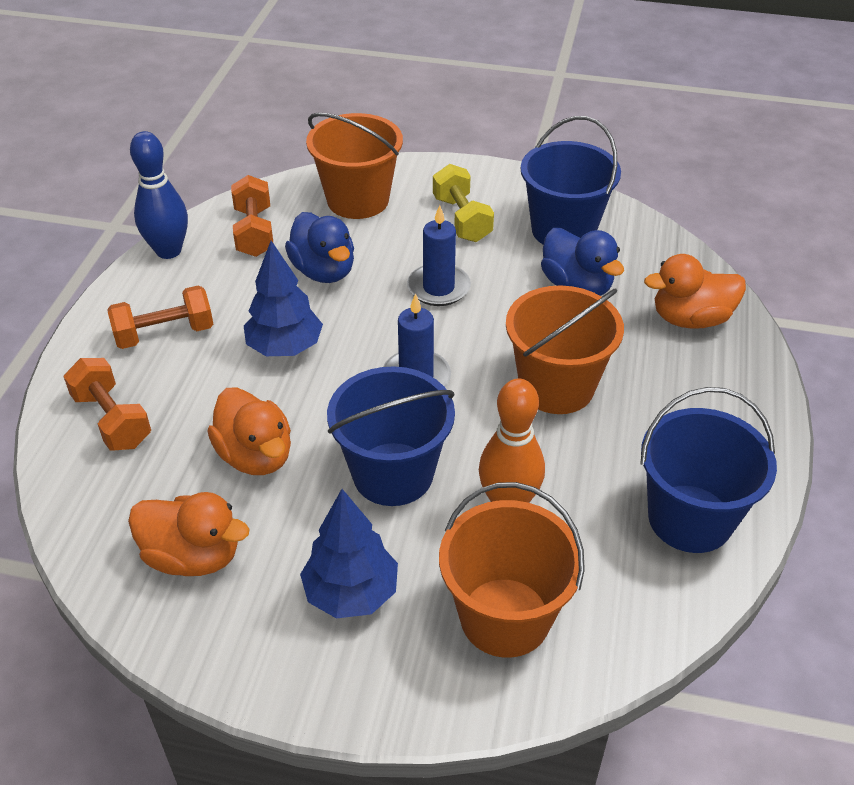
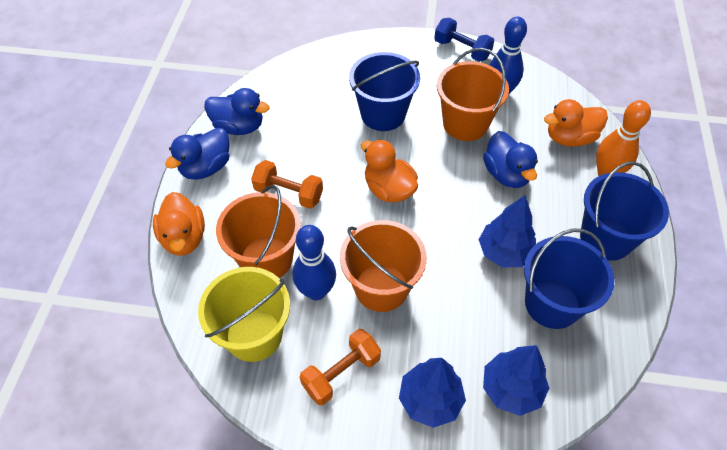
blue bowling pin: 1 -> 2
blue candle: 2 -> 0
blue duck: 2 -> 3
blue dumbbell: 0 -> 1
blue tree: 2 -> 3
orange dumbbell: 3 -> 2
yellow bucket: 0 -> 1
yellow dumbbell: 1 -> 0

